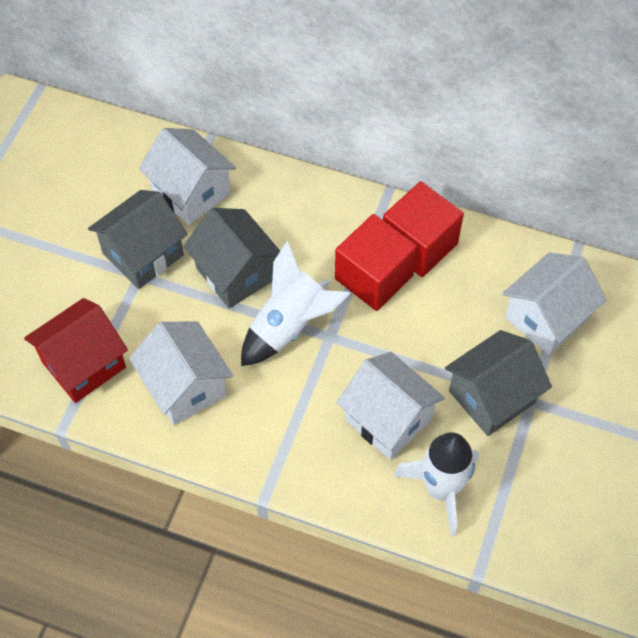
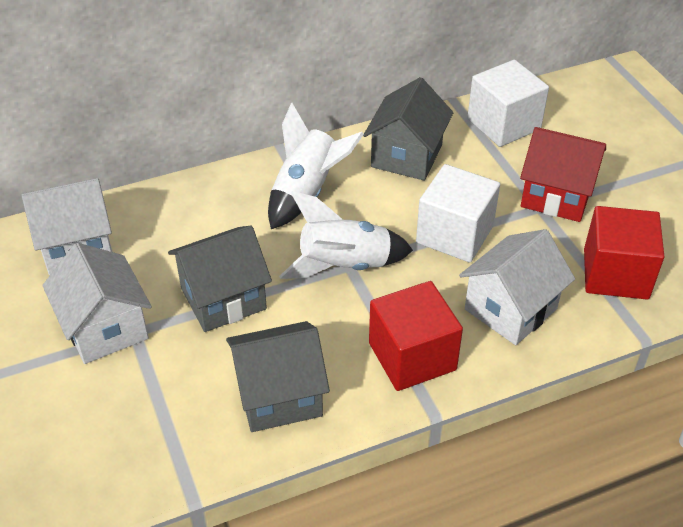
white cube: 0 -> 2
white house: 4 -> 3

